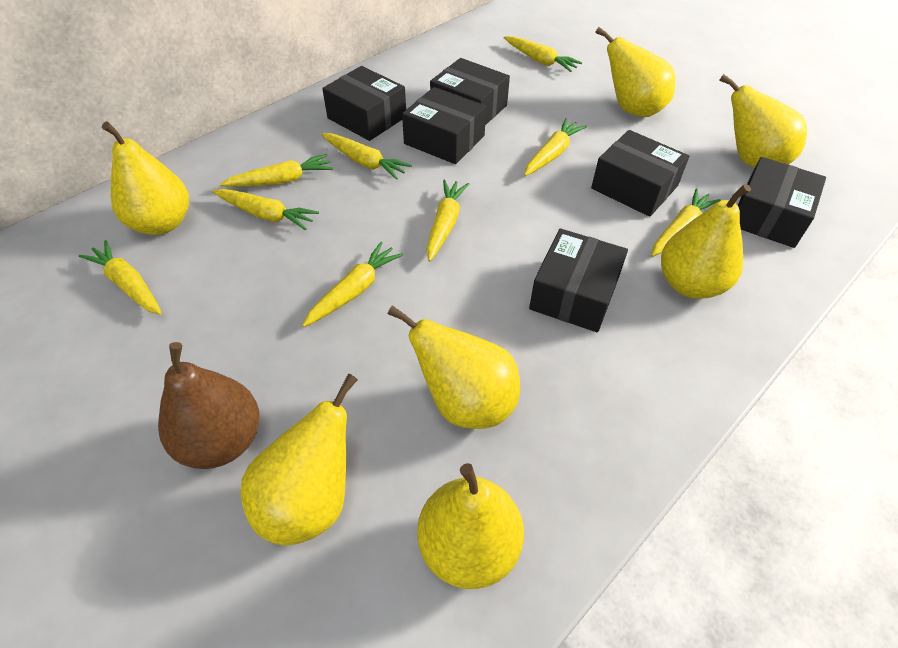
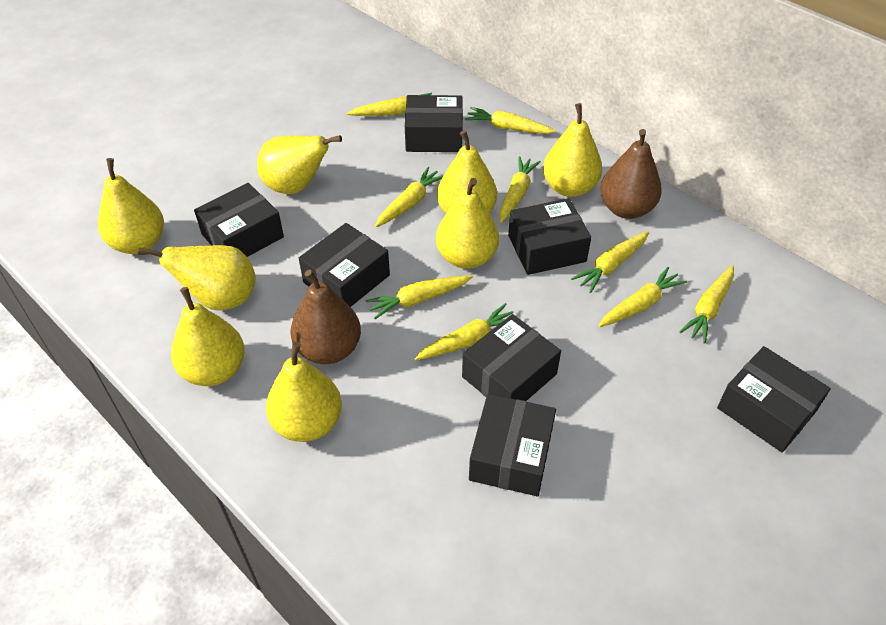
black box: 6 -> 7
brown pear: 1 -> 2
yellow pear: 7 -> 8

